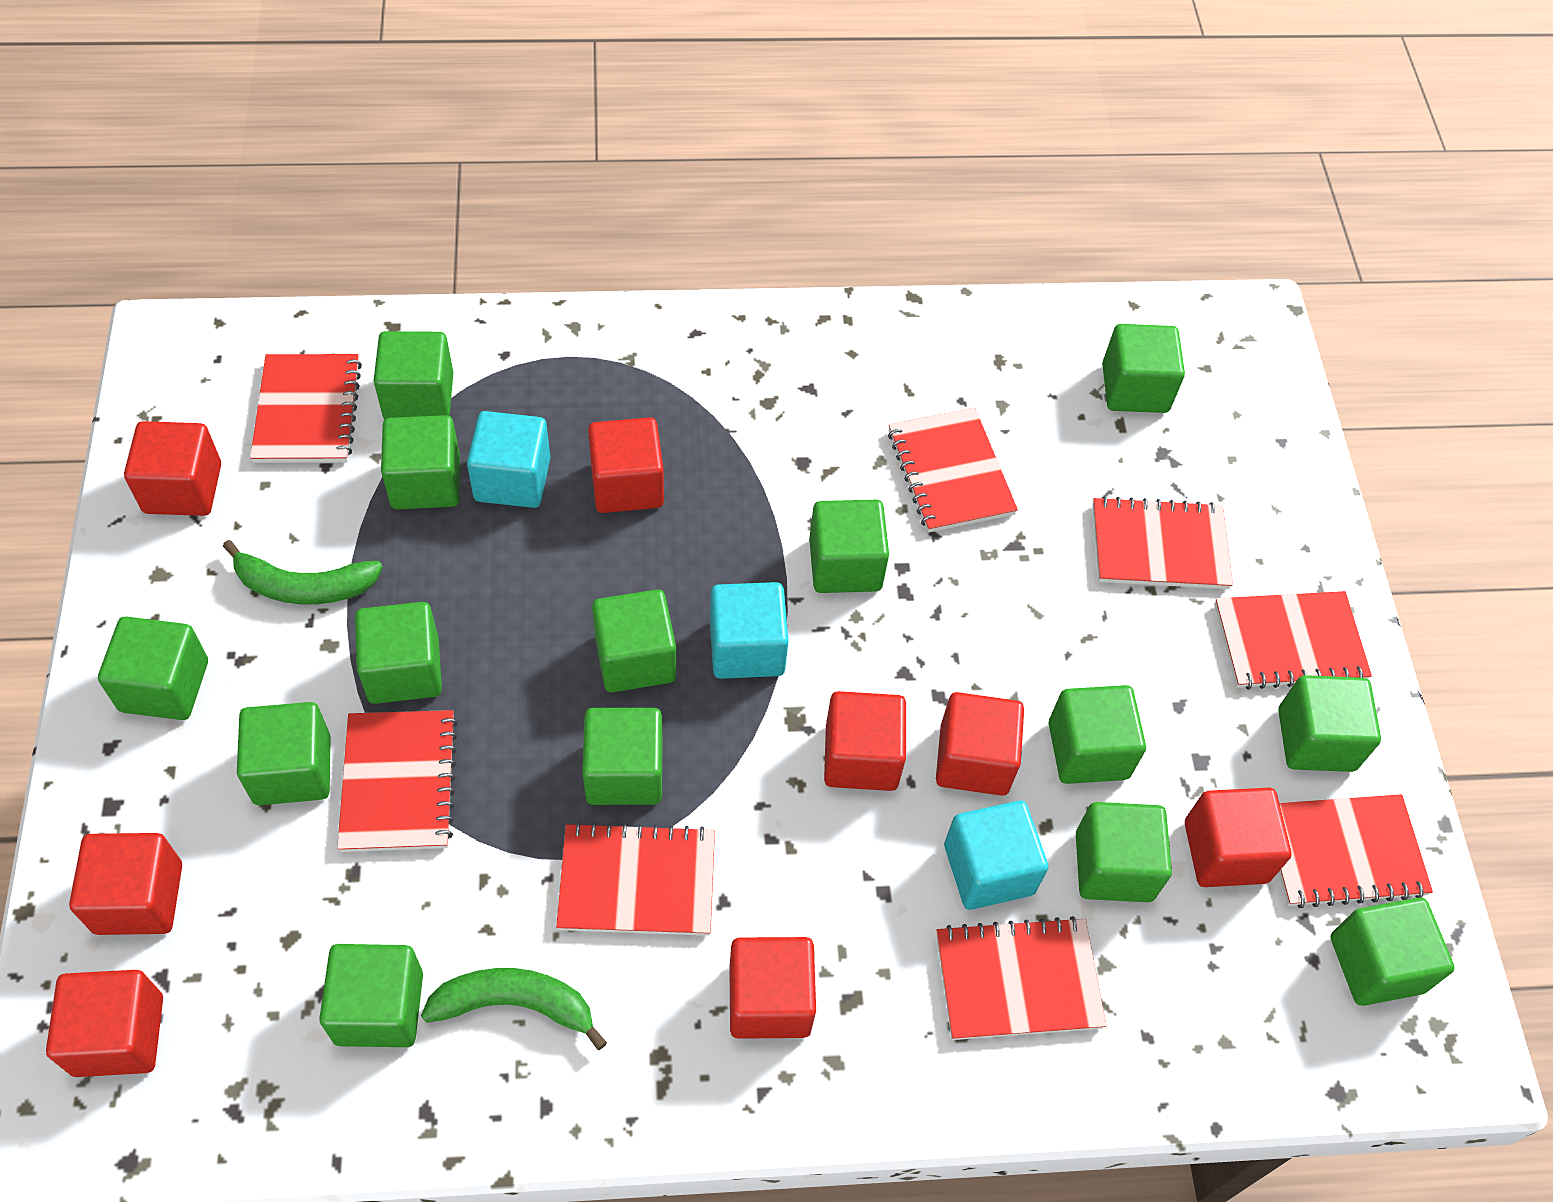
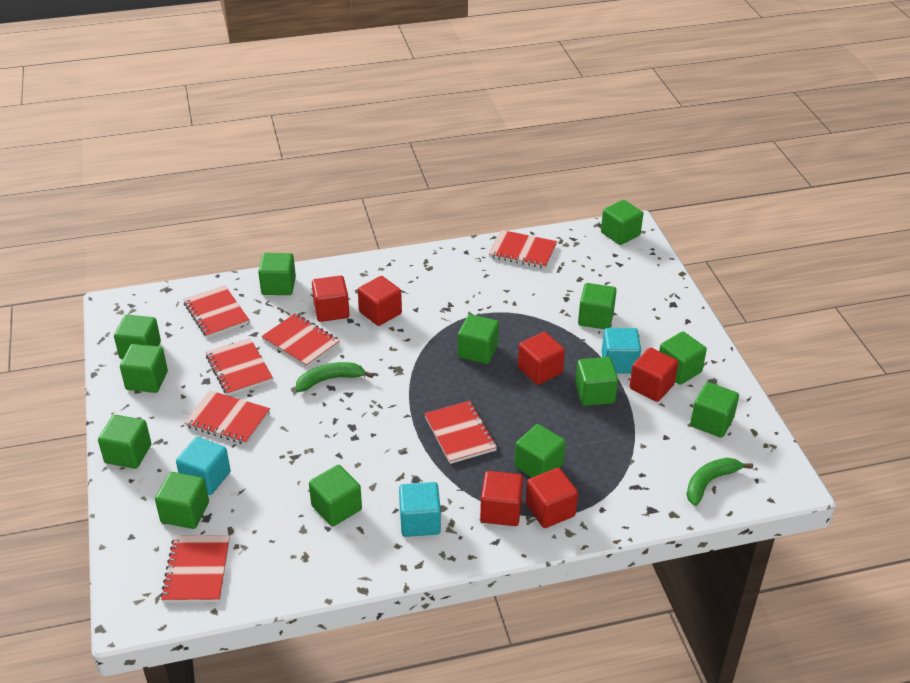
green cube: 14 -> 13
red cube: 8 -> 6
red notebook: 8 -> 7

